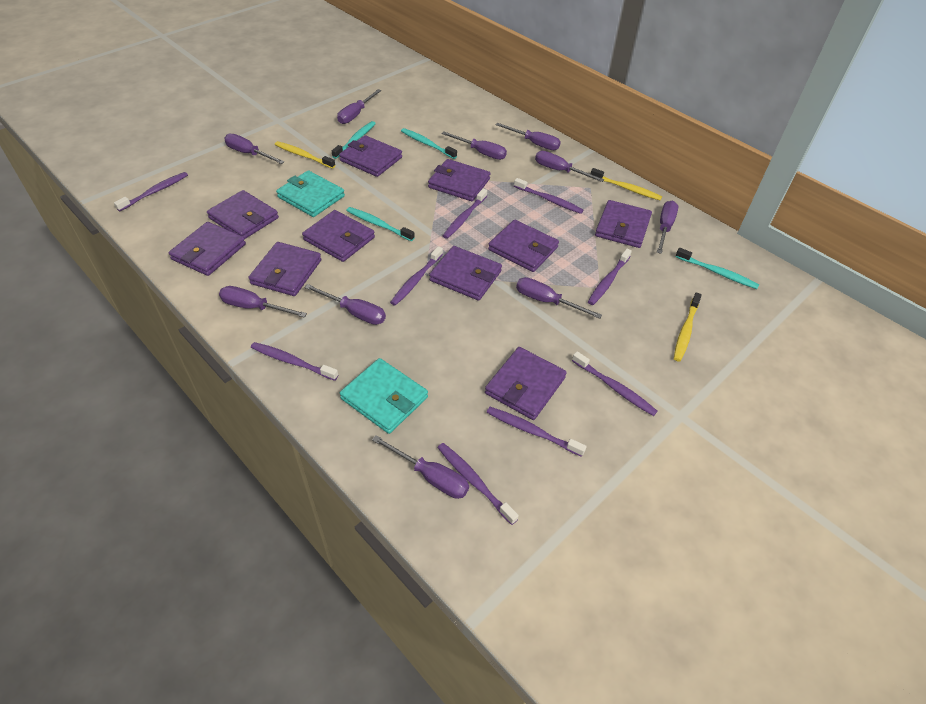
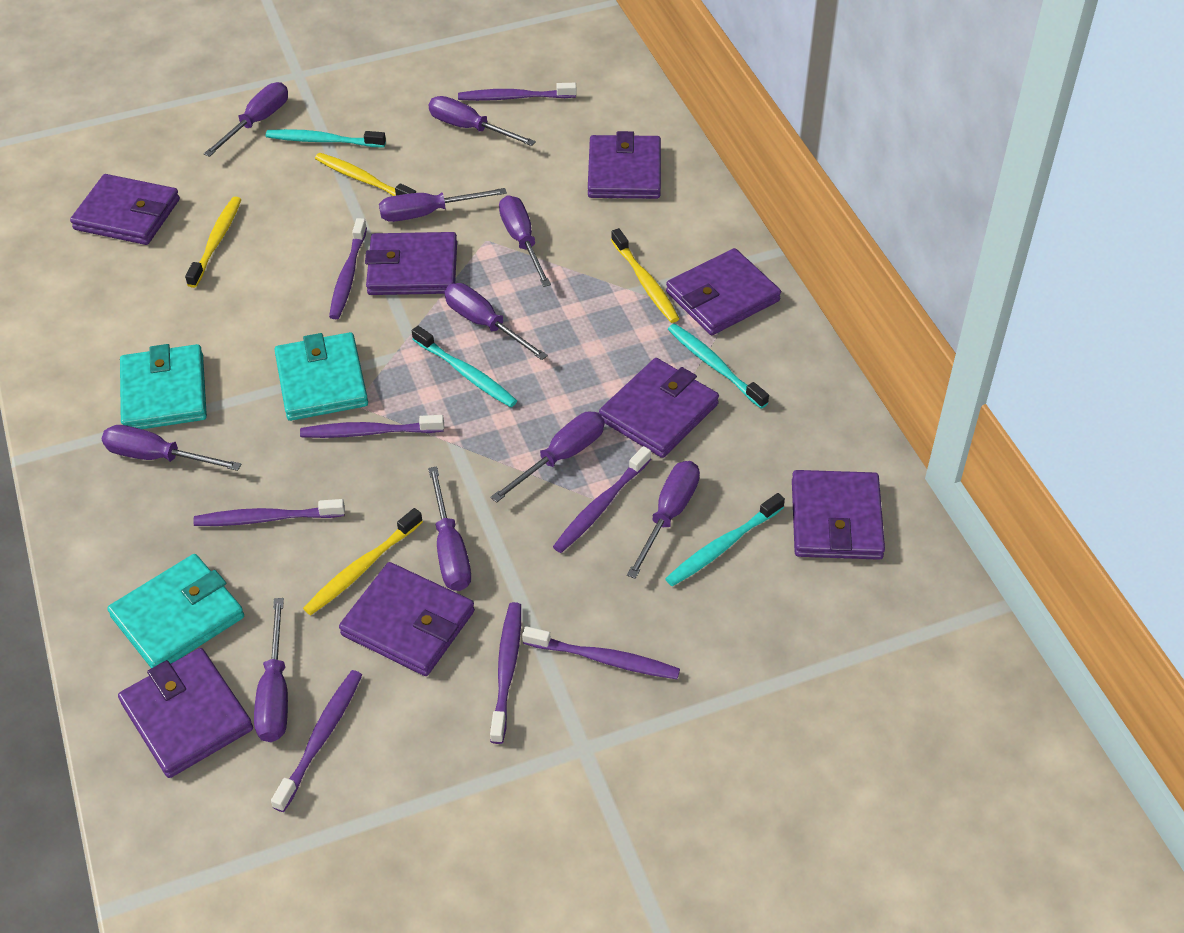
purple toothbrush: 9 -> 8
purple wallet: 10 -> 8
turquoise wallet: 2 -> 3
yellow toothbrush: 3 -> 4

